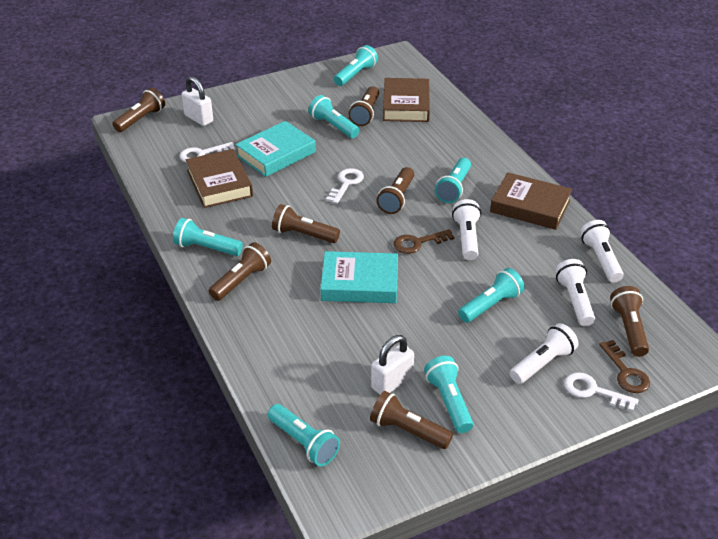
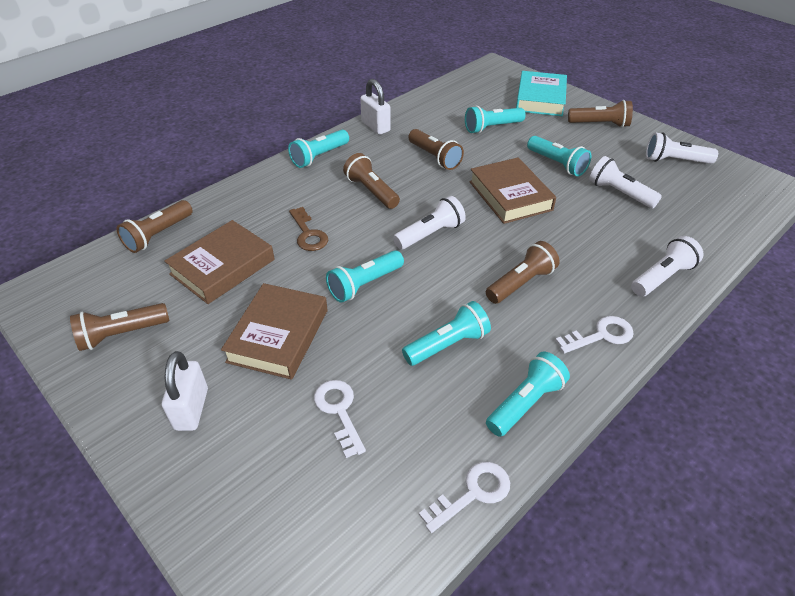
brown flashlight: 7 -> 6
brown key: 2 -> 1
turquoise book: 2 -> 1
turquoise flashlight: 7 -> 6

